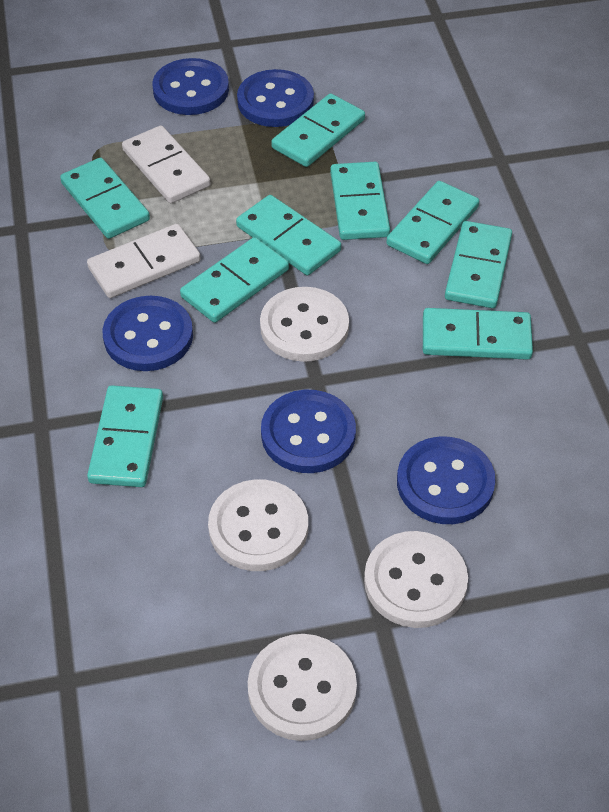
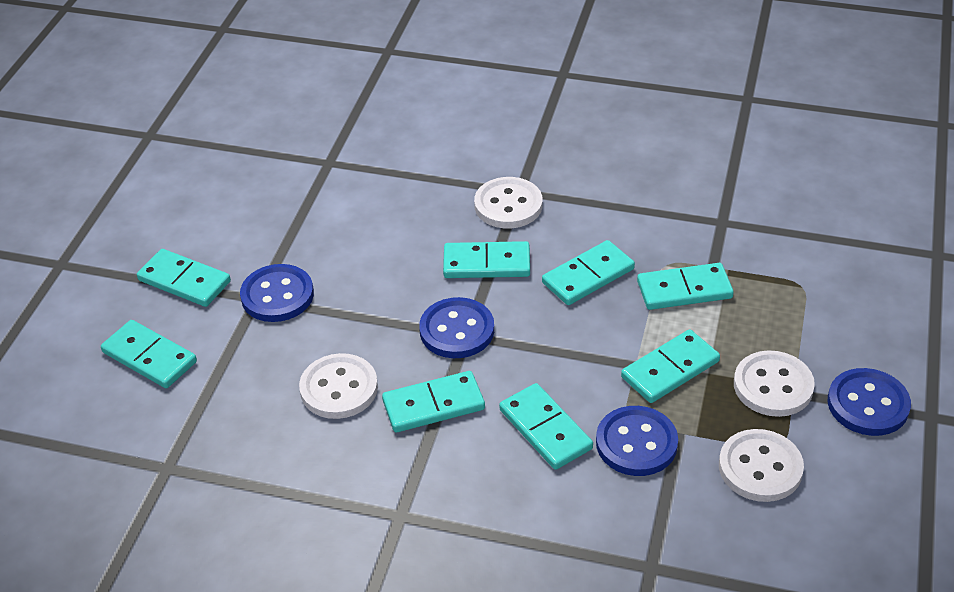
blue button: 5 -> 4
turquoise domino: 9 -> 8
white domino: 2 -> 0

